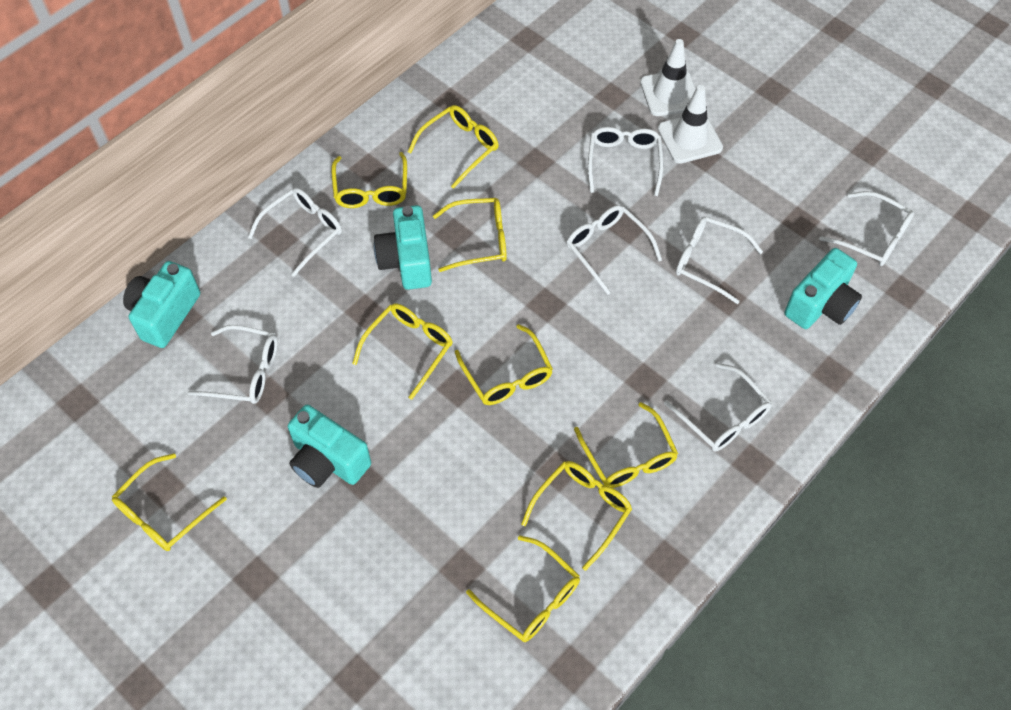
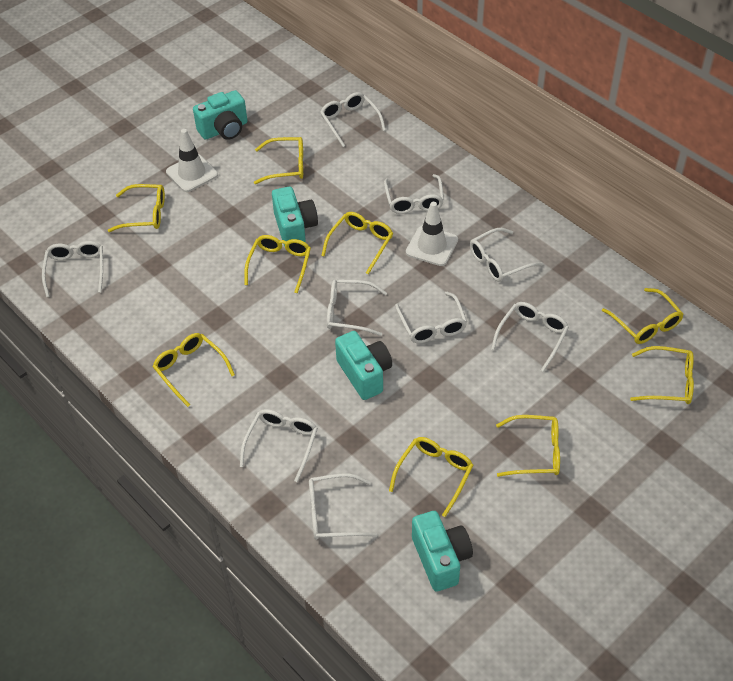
white glasses: 7 -> 9

